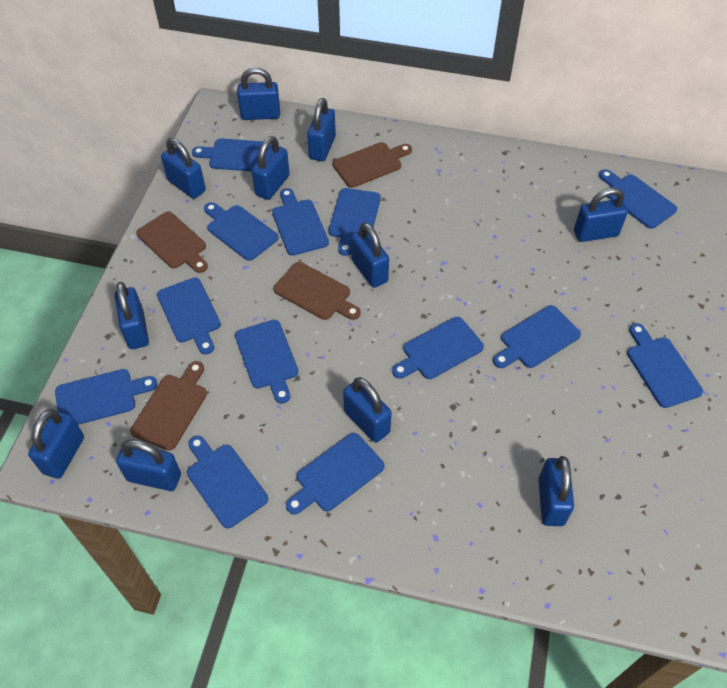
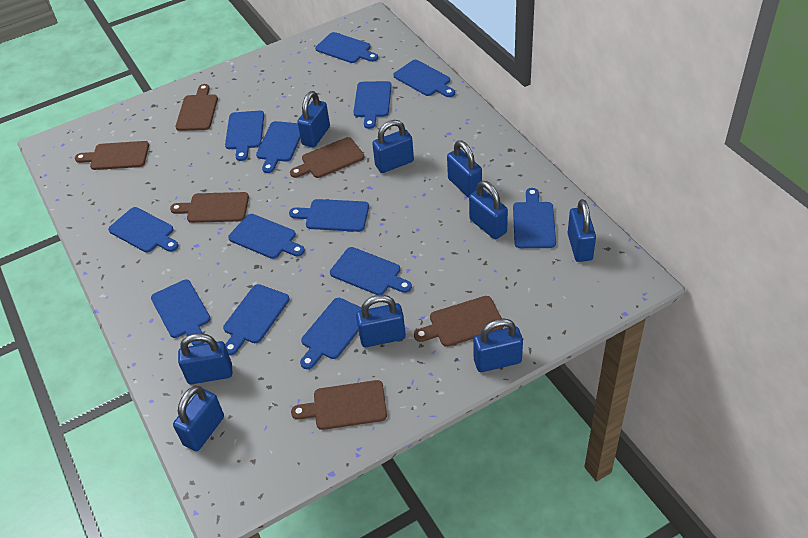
blue padlock: 11 -> 9
brown cutting board: 4 -> 6

